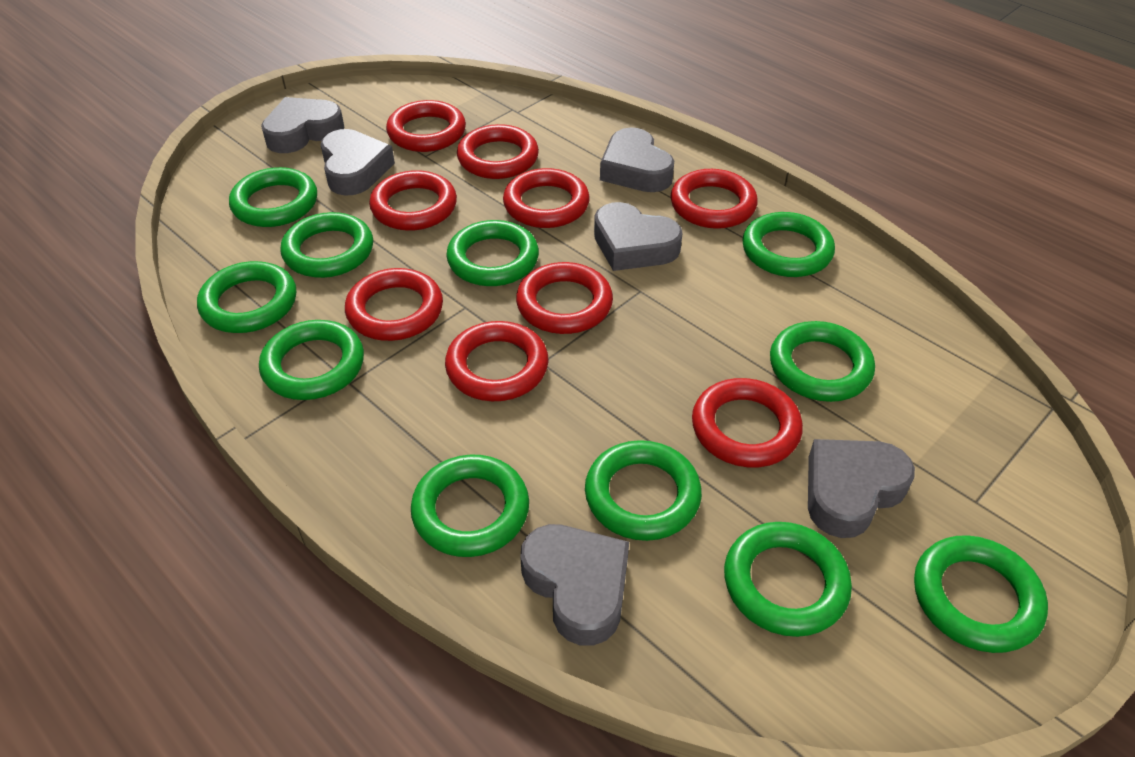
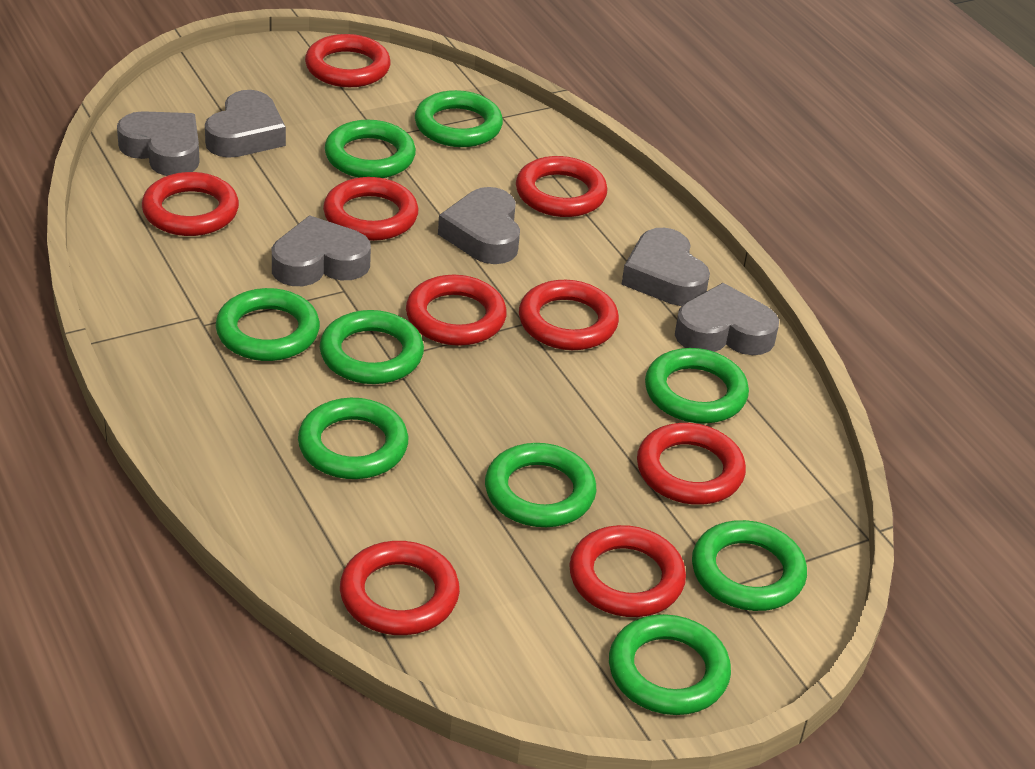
green ring: 11 -> 9

